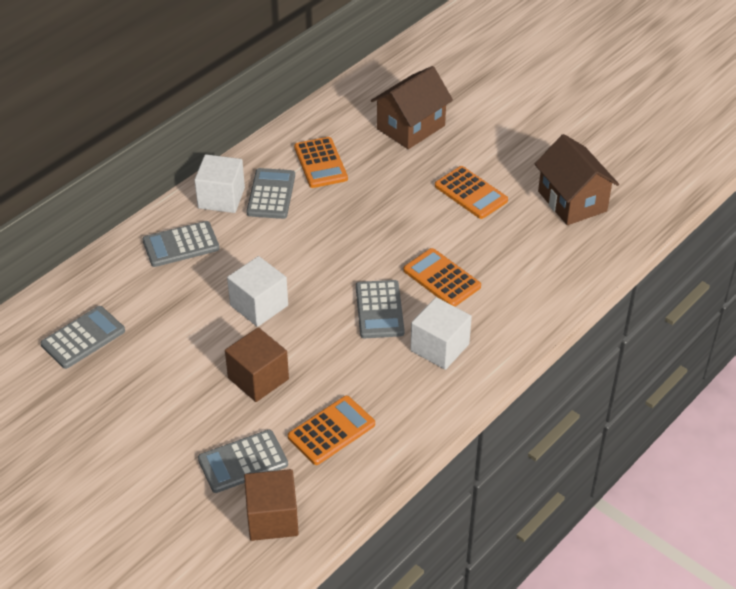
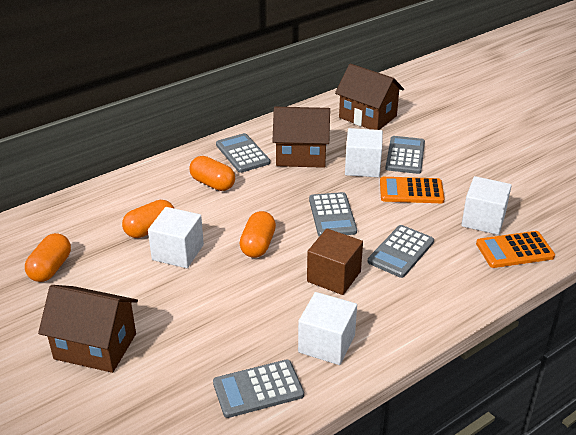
brown cube: 2 -> 1
brown house: 2 -> 3
orange calculator: 4 -> 2
orange capsule: 0 -> 4
white cube: 3 -> 4

